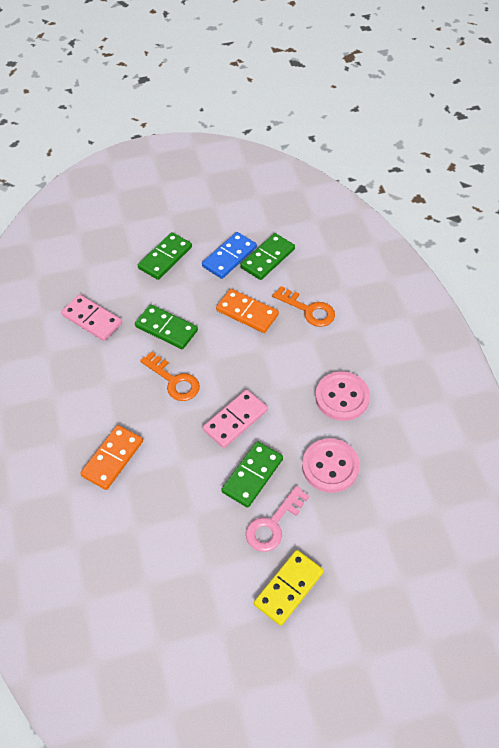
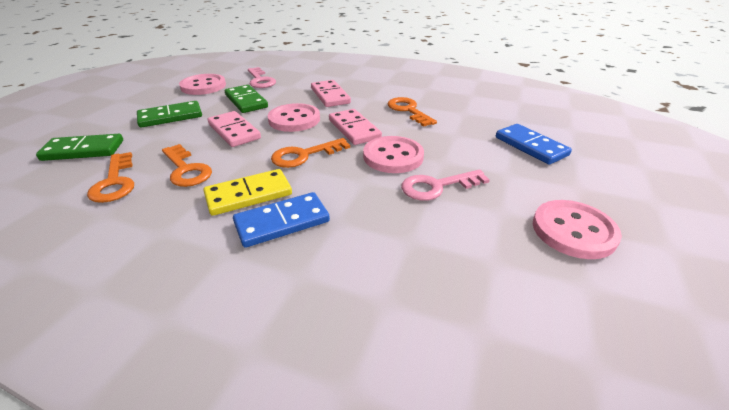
blue domino: 1 -> 2
green domino: 4 -> 3
orange domino: 2 -> 0
orange key: 2 -> 4
pink button: 2 -> 4
pink domino: 2 -> 3
pink key: 1 -> 2

